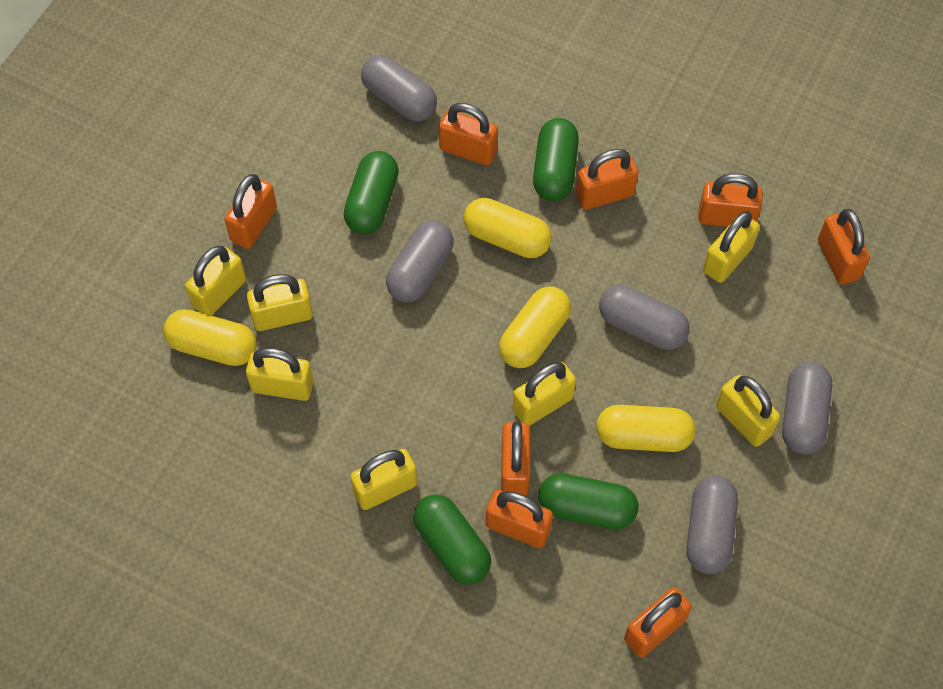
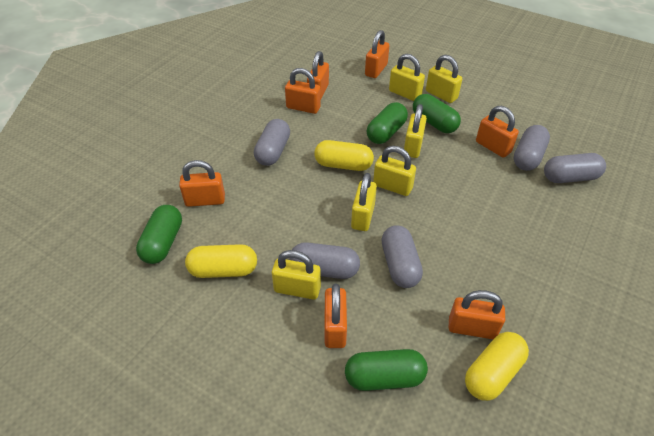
orange padlock: 8 -> 7
yellow capsule: 4 -> 3
yellow padlock: 7 -> 6

